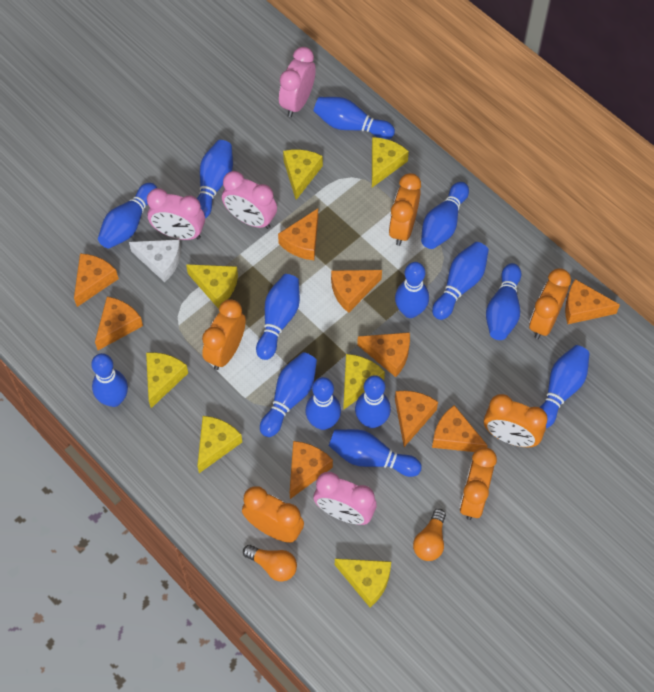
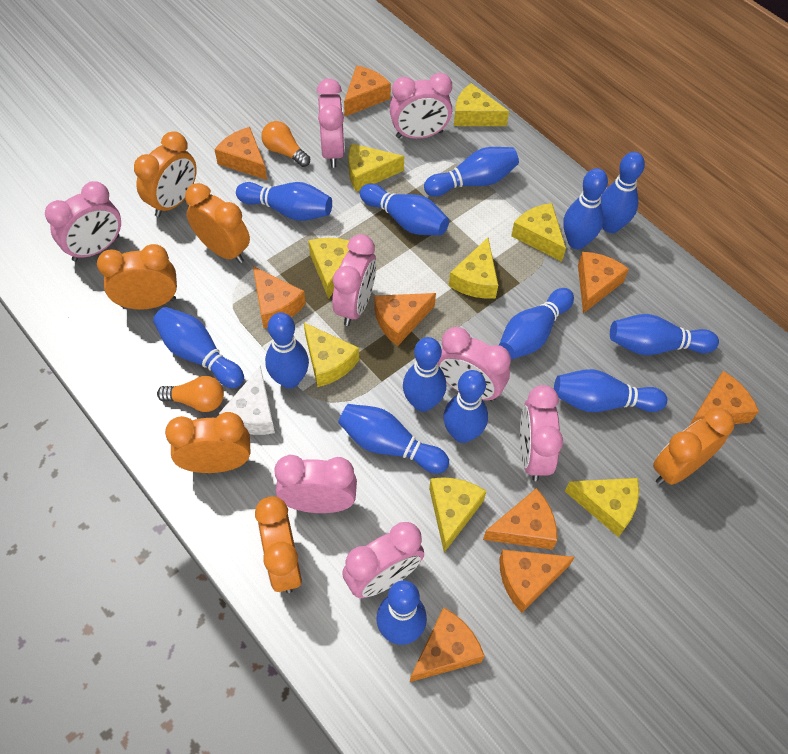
pink clock: 4 -> 8
yellow cheese: 7 -> 8

